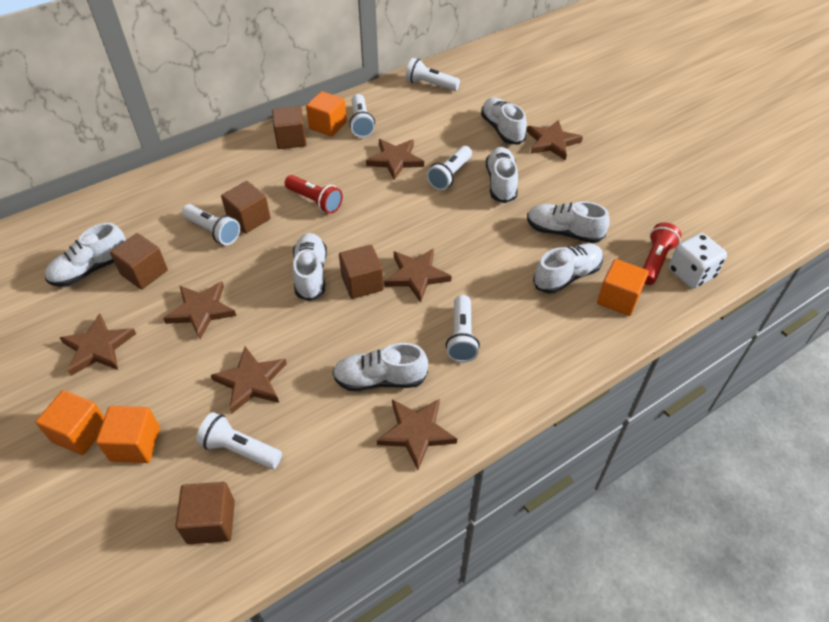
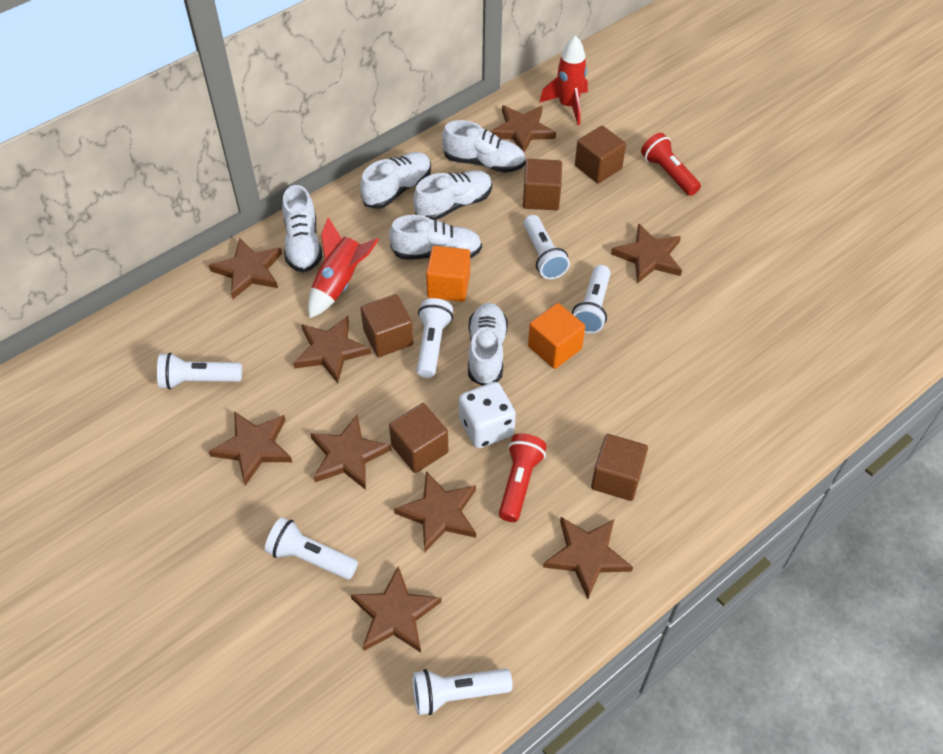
brown star: 7 -> 9
orange cube: 4 -> 2
red rocket: 0 -> 2
white shoe: 7 -> 6

